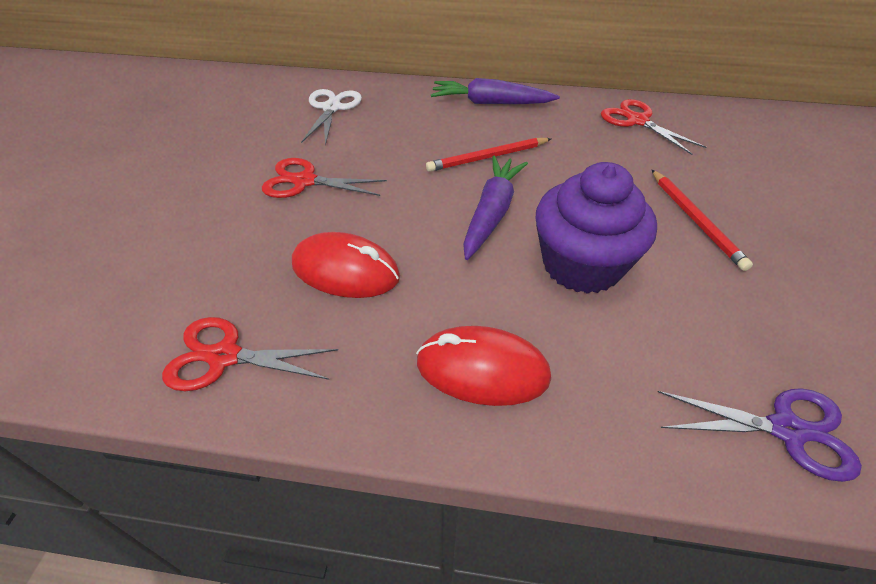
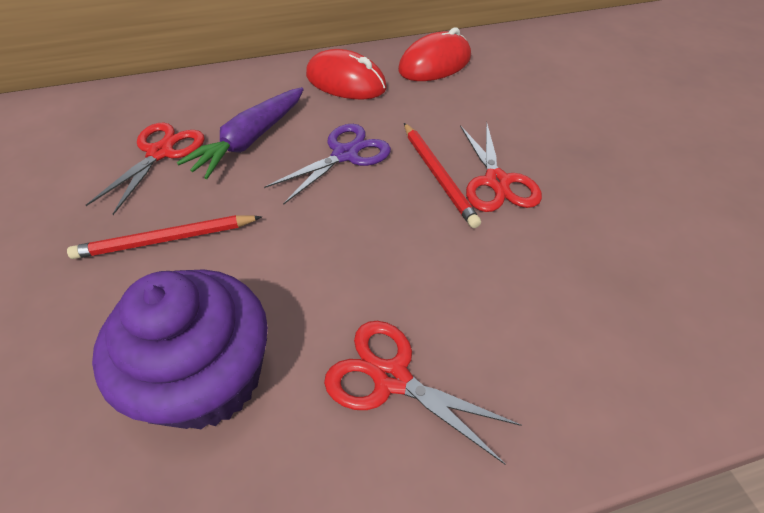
purple carrot: 2 -> 1
white scissors: 1 -> 0

